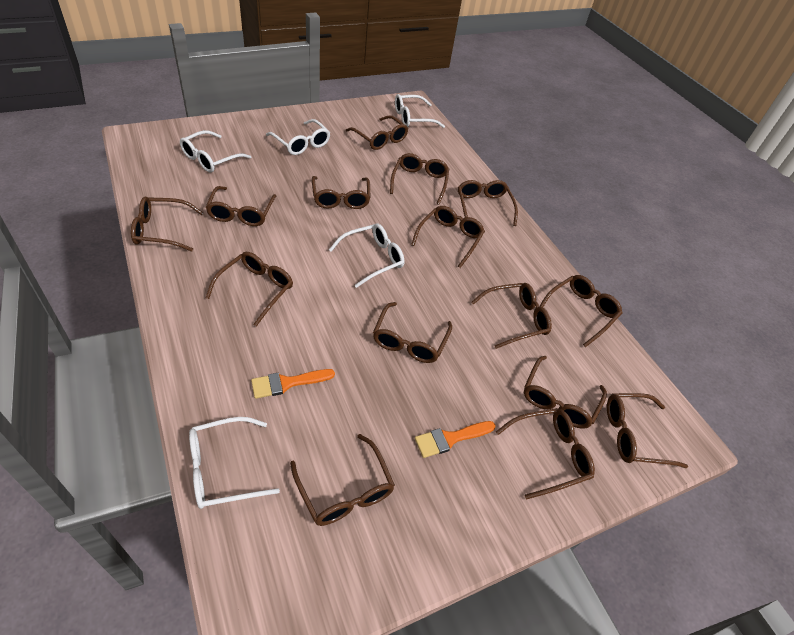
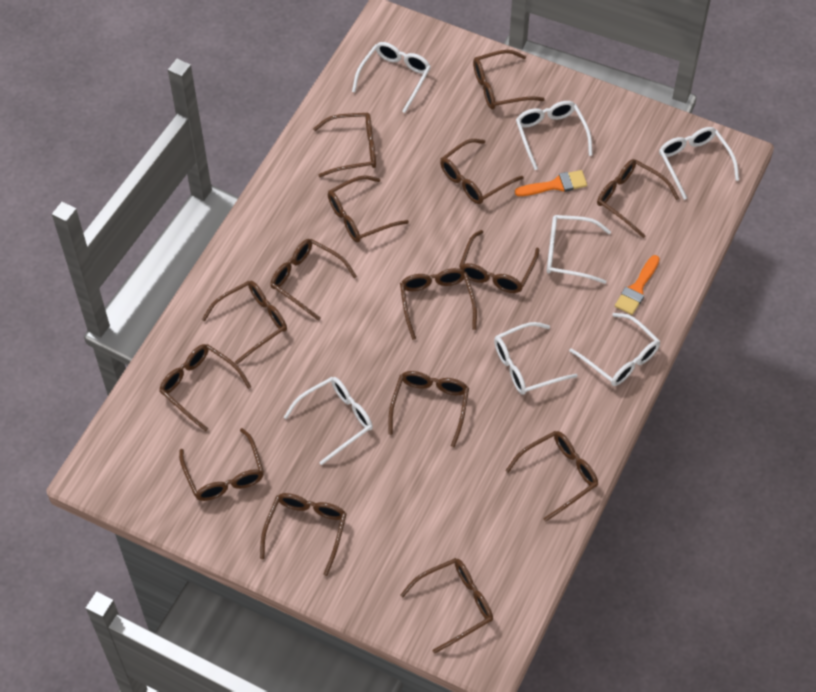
white glasses: 5 -> 7

